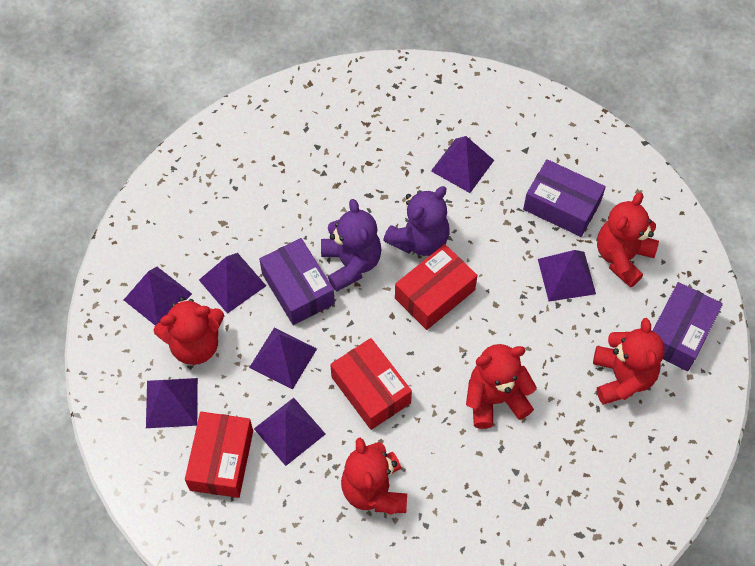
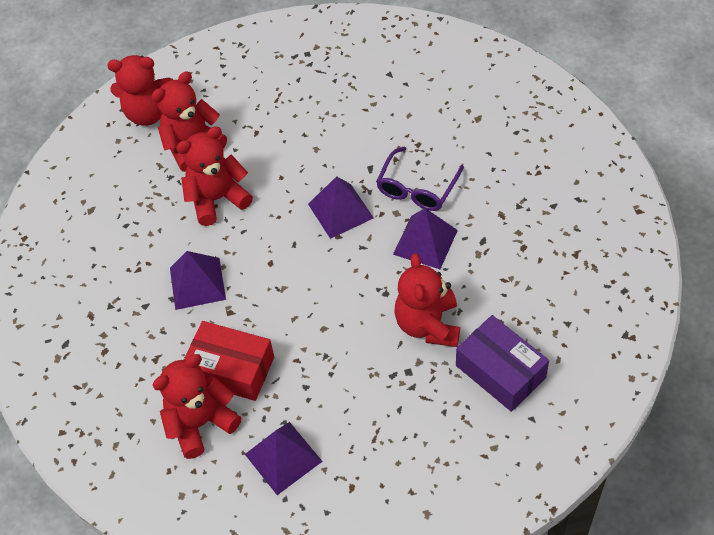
purple box: 3 -> 1
purple glasses: 0 -> 1
purple pyramid: 7 -> 4
purple teddy bear: 2 -> 0
red box: 3 -> 1

